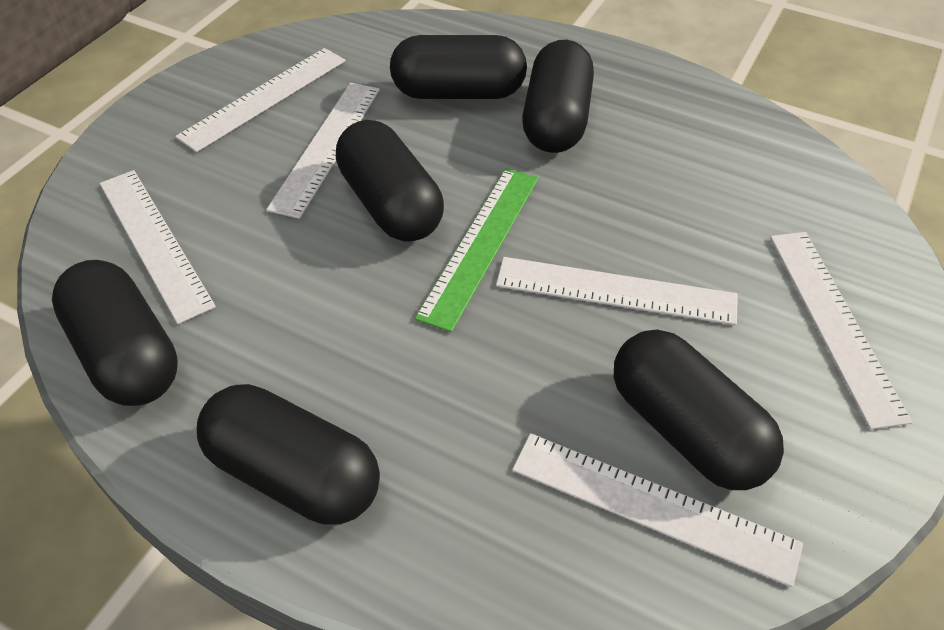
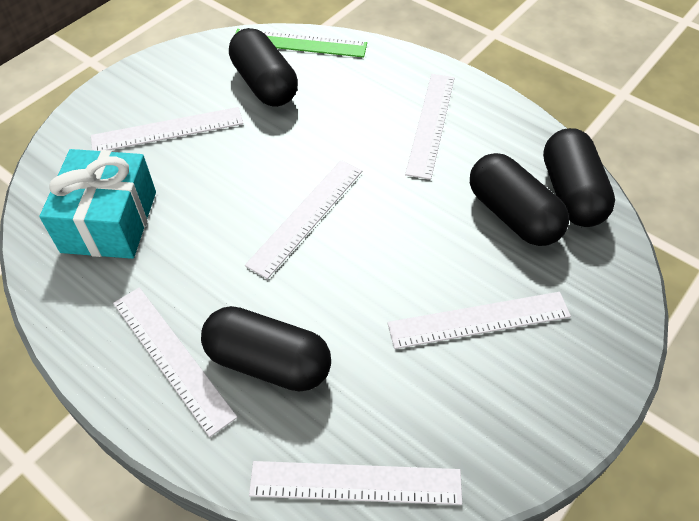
black capsule: 6 -> 4
turquoise gift: 0 -> 1

